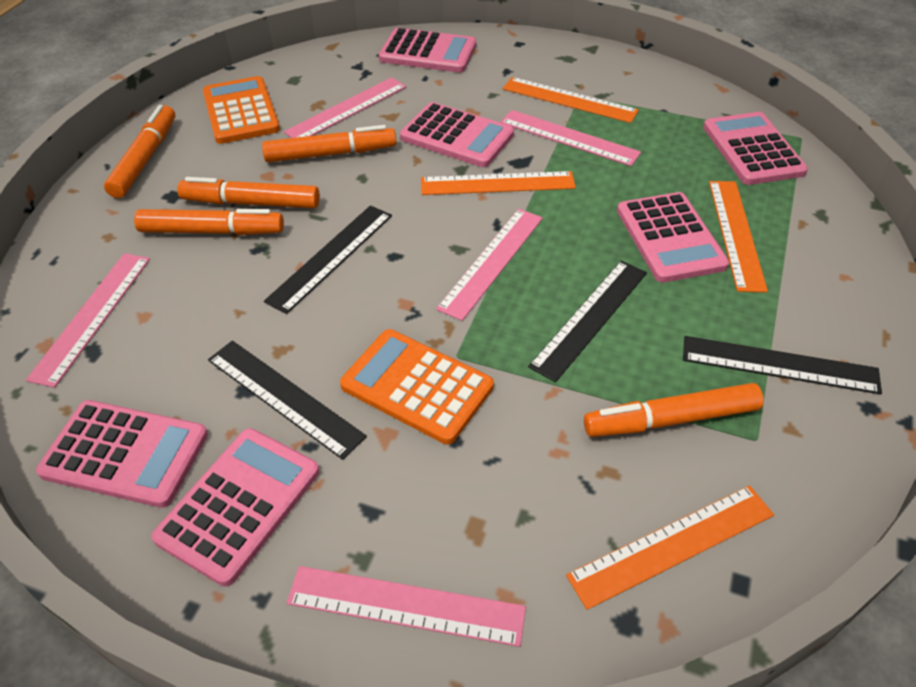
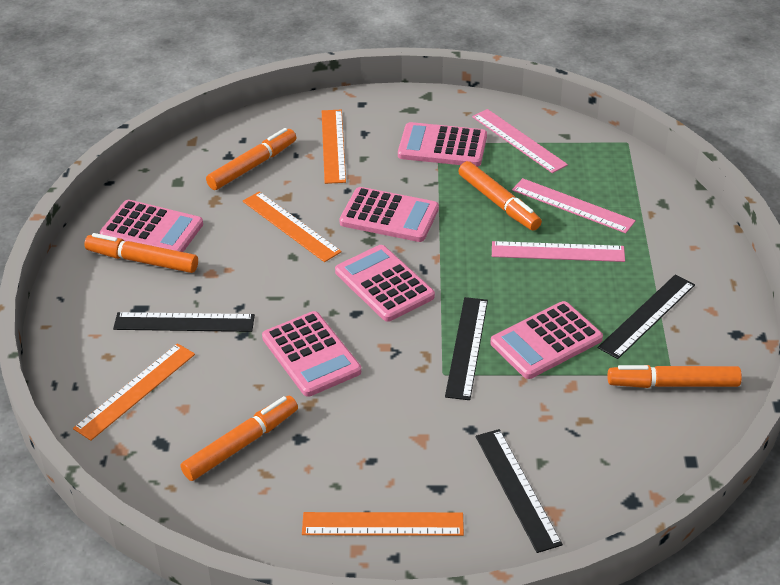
orange calculator: 2 -> 0
pink ruler: 5 -> 3

